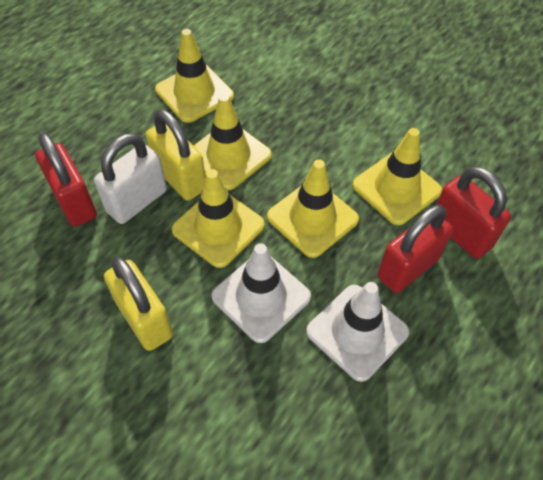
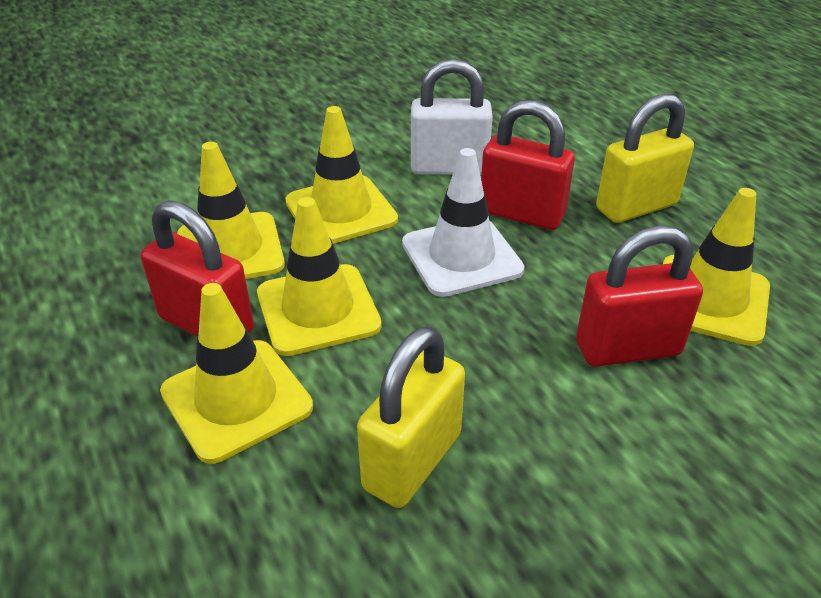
white traffic cone: 2 -> 1

